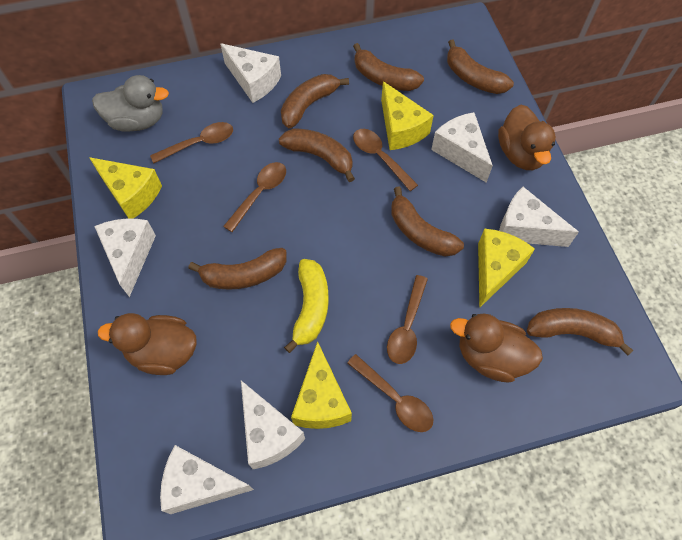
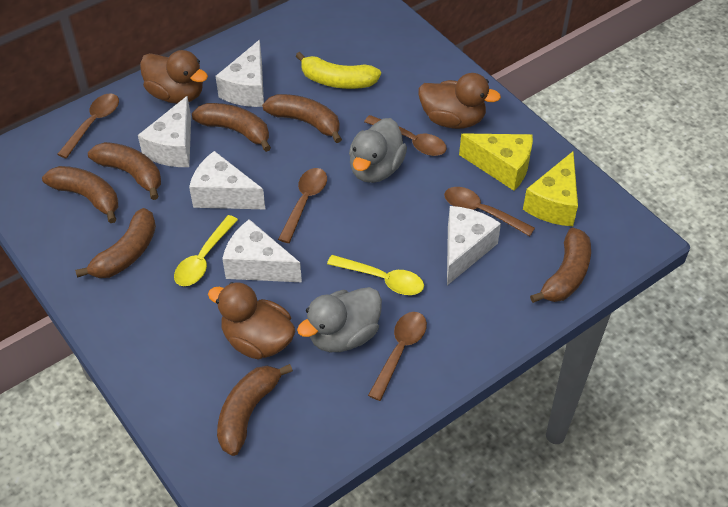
grey duck: 1 -> 2
white cheese: 6 -> 5
yellow cheese: 4 -> 2
yellow spoon: 0 -> 2

